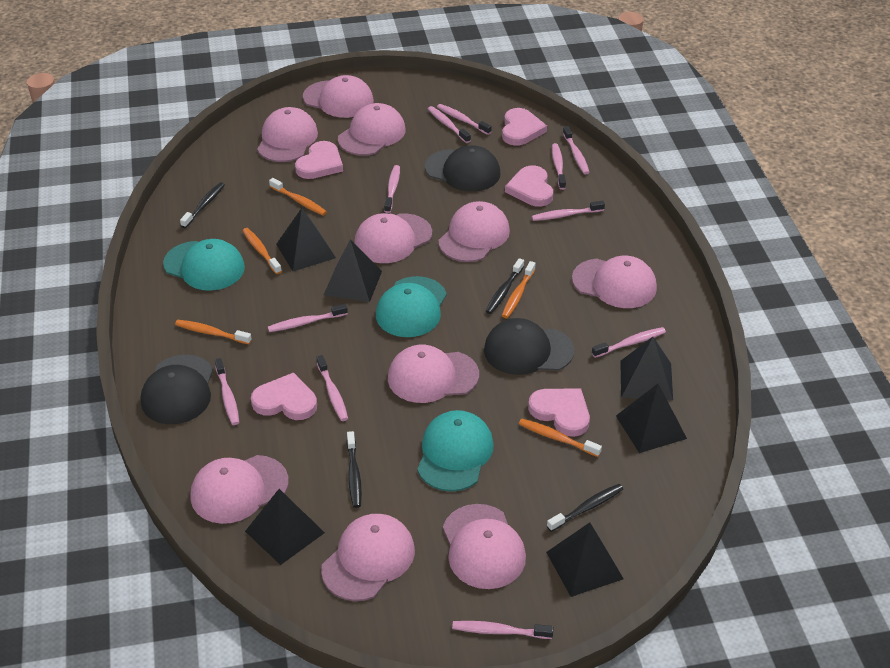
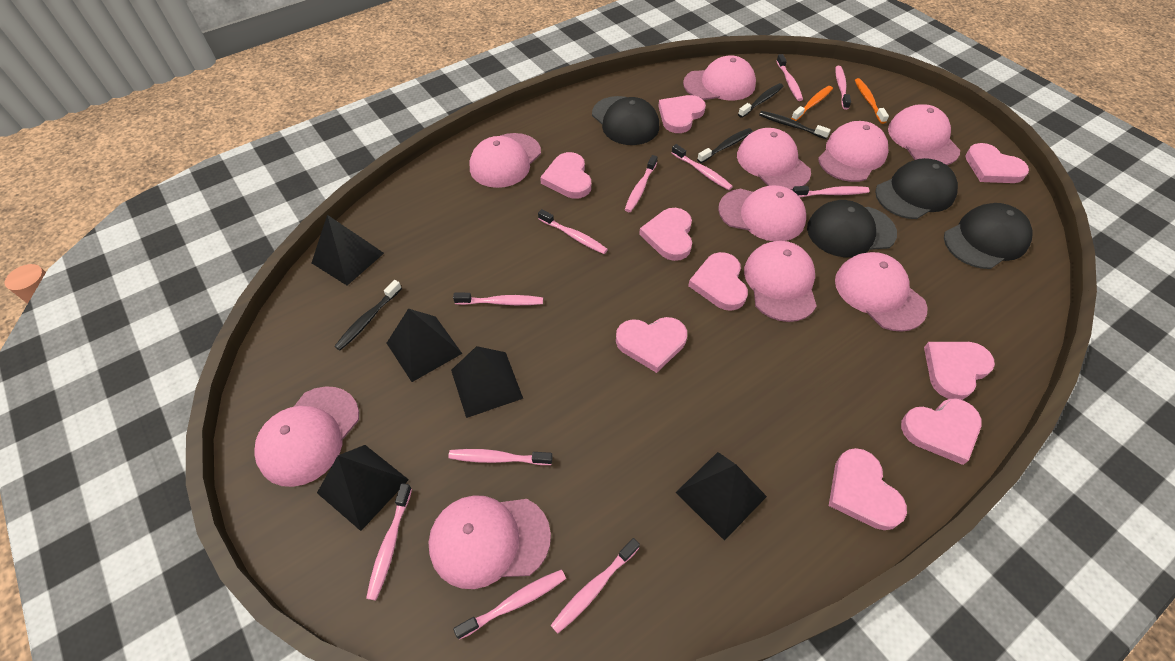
black cap: 3 -> 4
black pyramid: 6 -> 5
orange toothbrush: 5 -> 2
pink heart: 5 -> 9
turquoise cap: 3 -> 0

